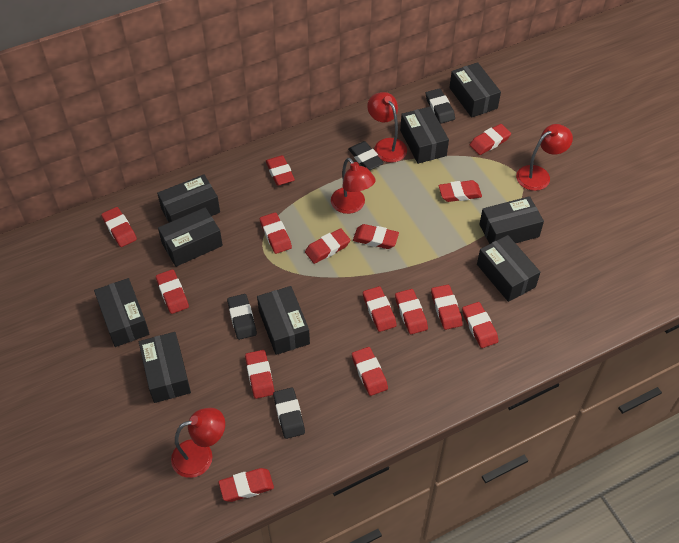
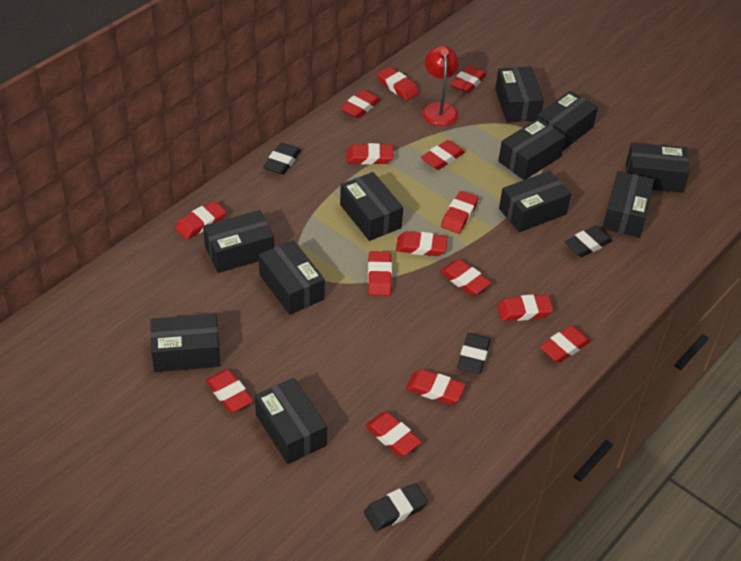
black box: 9 -> 11
red lamp: 4 -> 1

